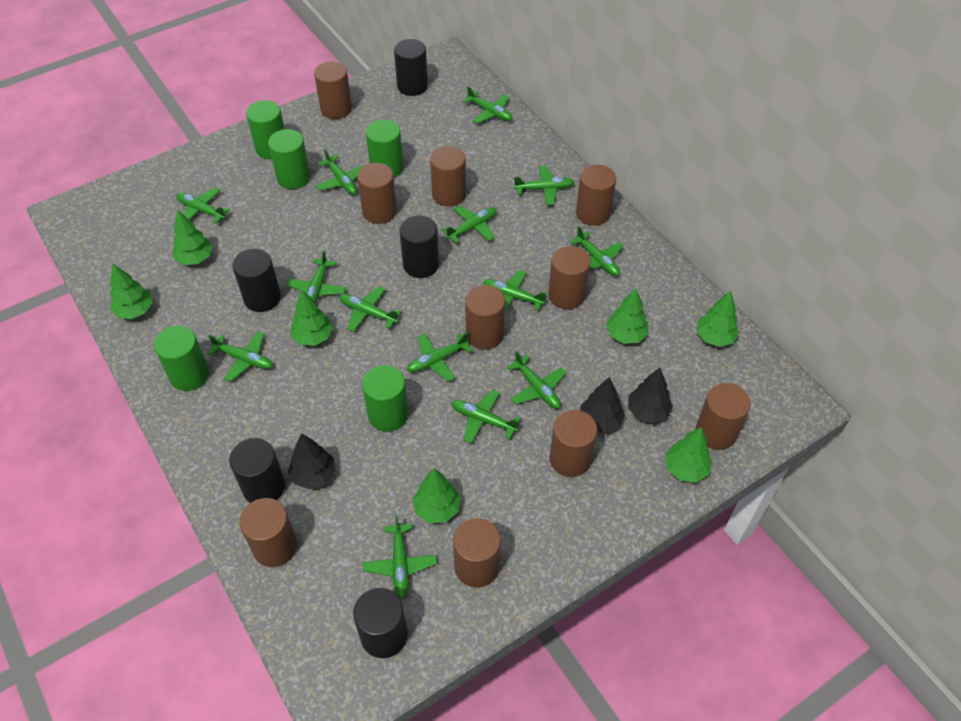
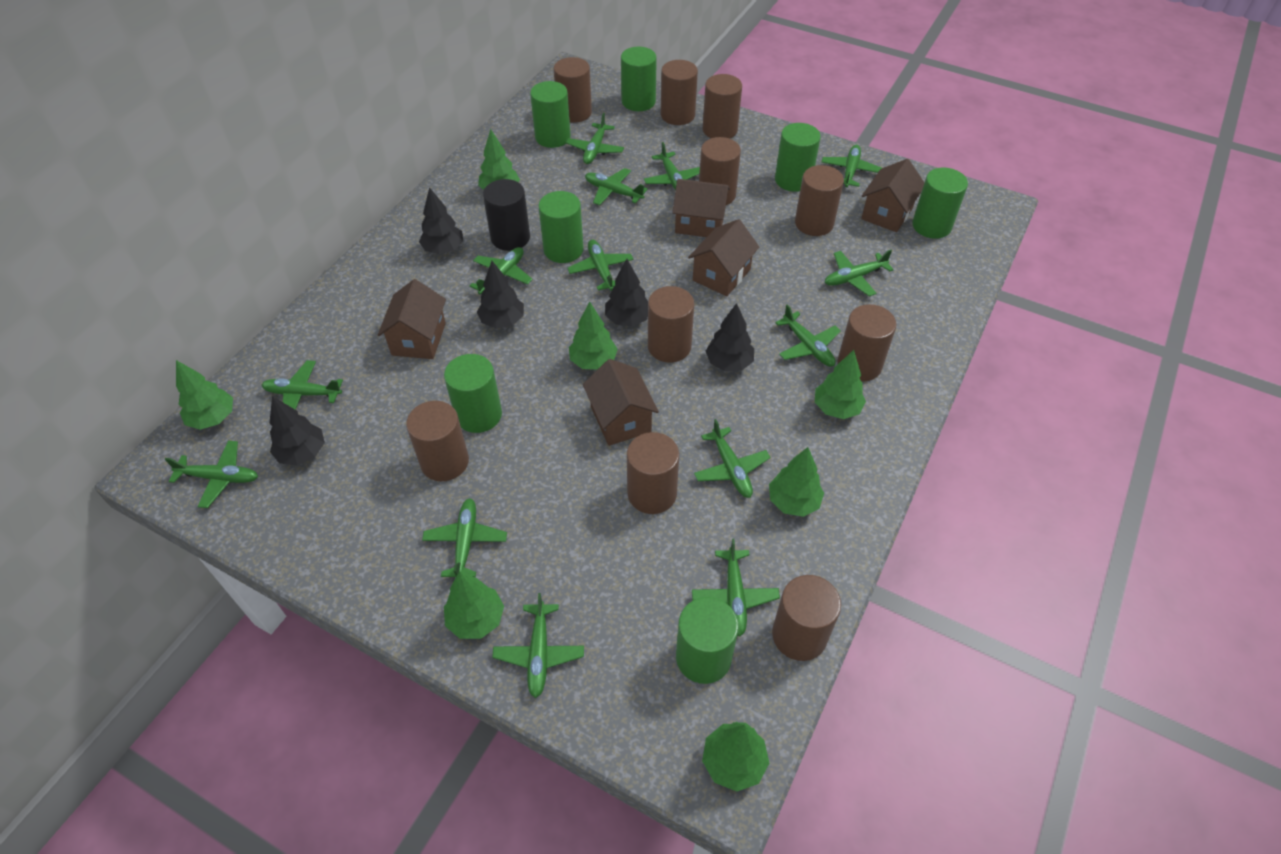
black cylinder: 5 -> 1
black tree: 3 -> 5
brown house: 0 -> 5
green cylinder: 5 -> 7

